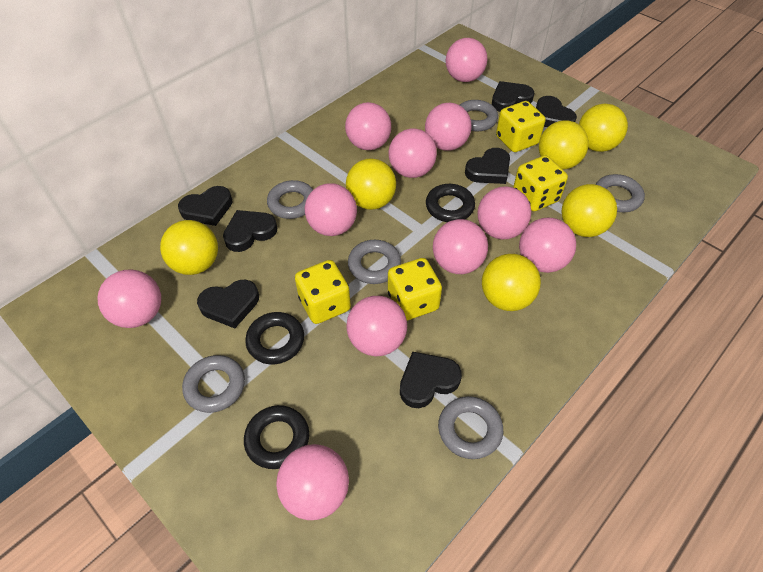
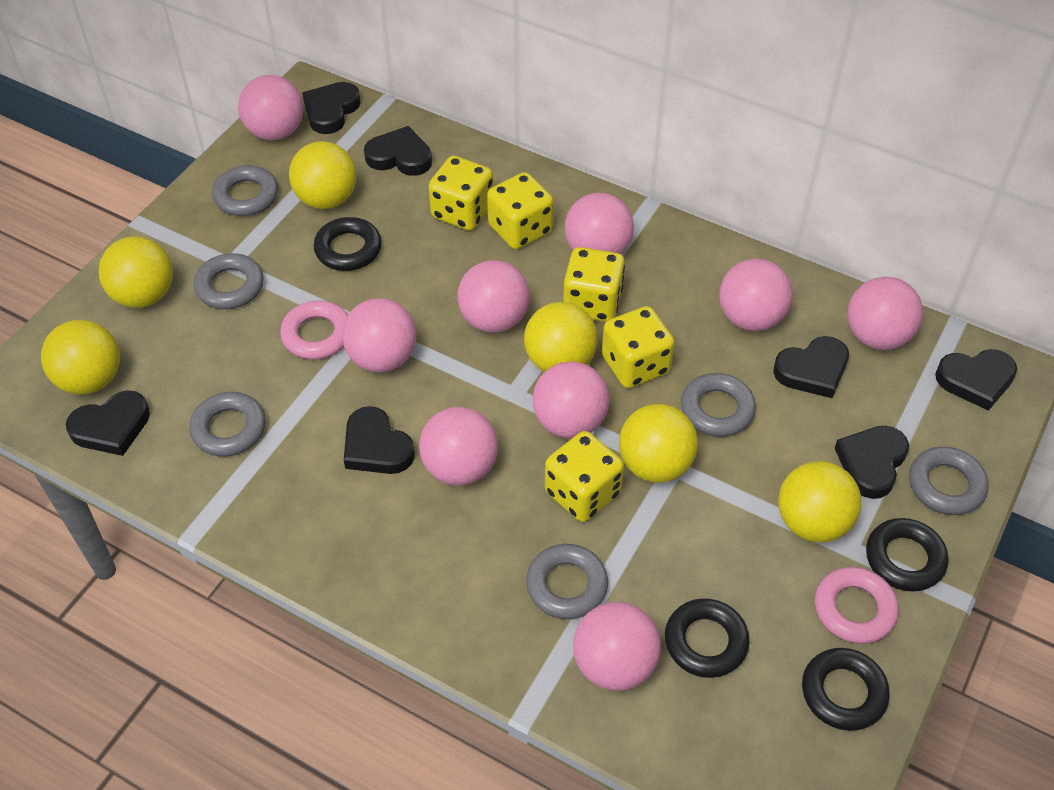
black ring: 3 -> 4
pink ball: 11 -> 9
pink ring: 0 -> 2
yellow dice: 4 -> 5

